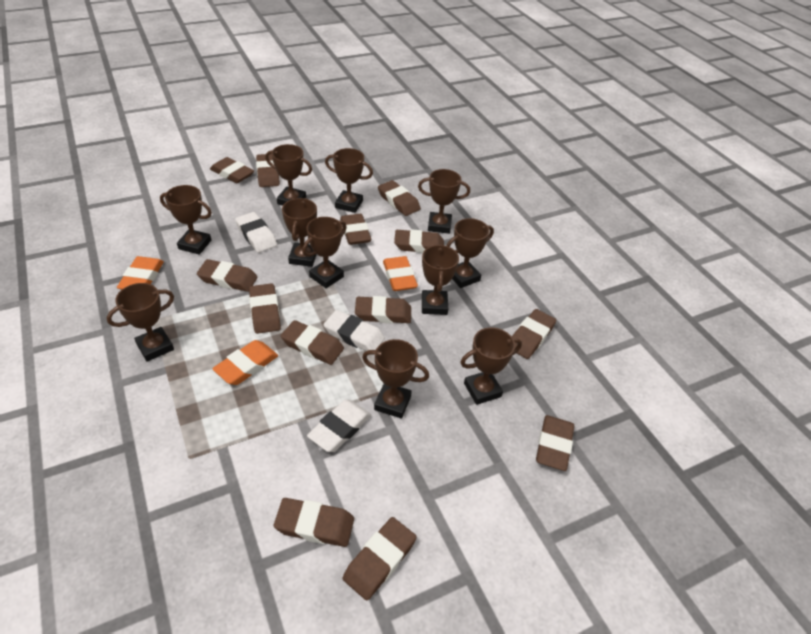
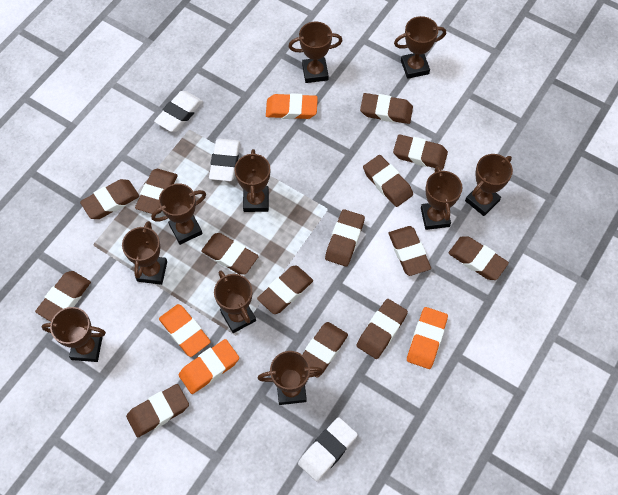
brown eraser: 13 -> 14
brown trophy: 11 -> 10
orange eraser: 3 -> 4

